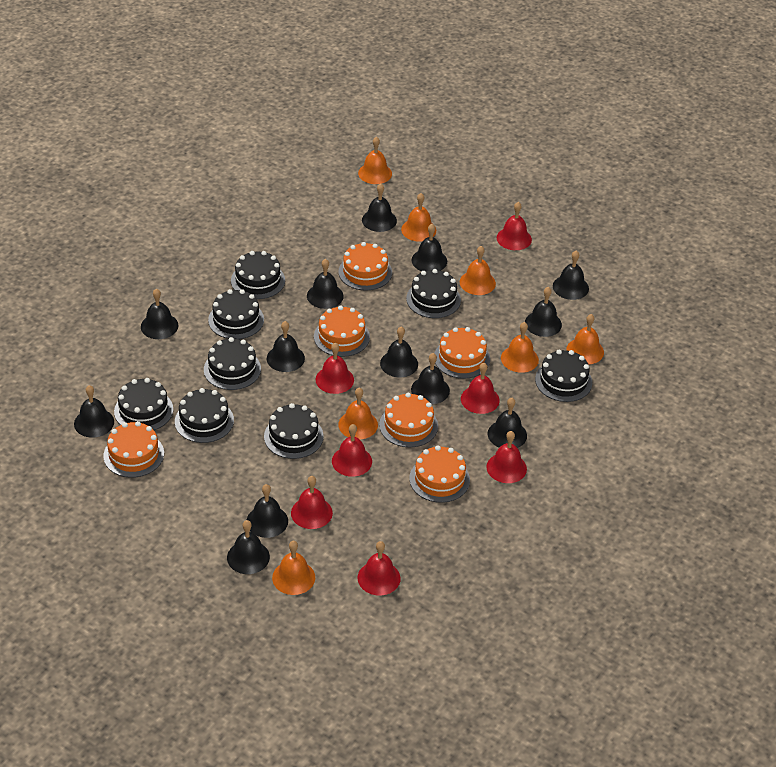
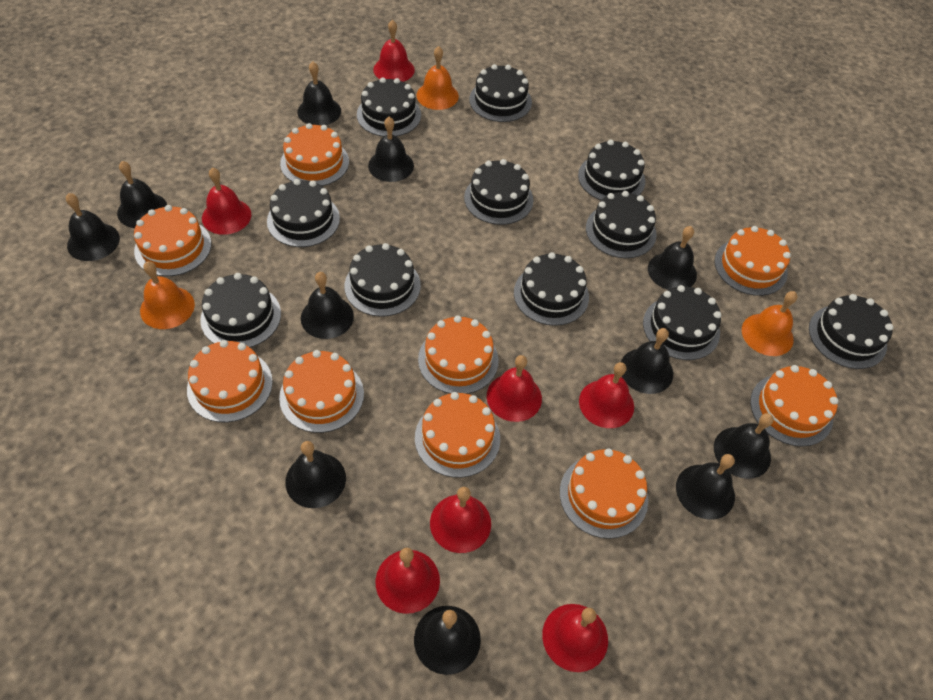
black bell: 13 -> 11
black cake: 8 -> 11
orange bell: 7 -> 3
orange cake: 6 -> 9

